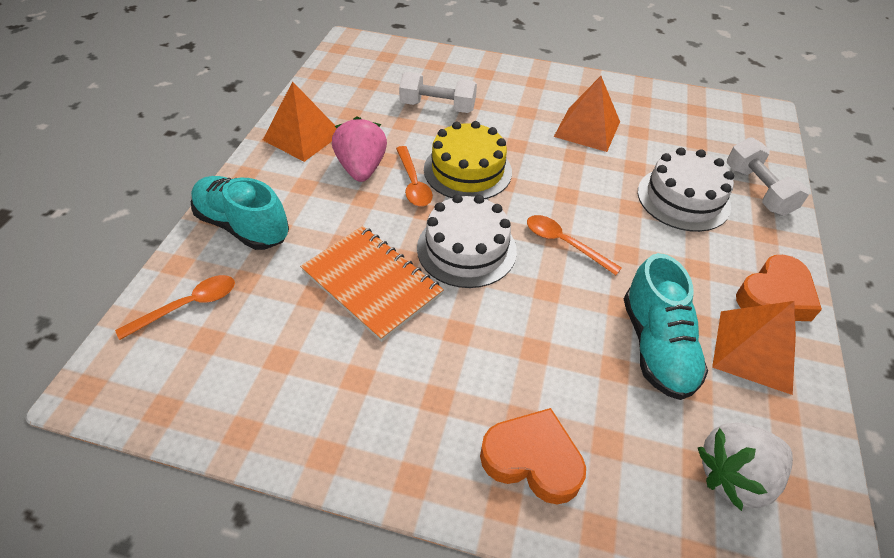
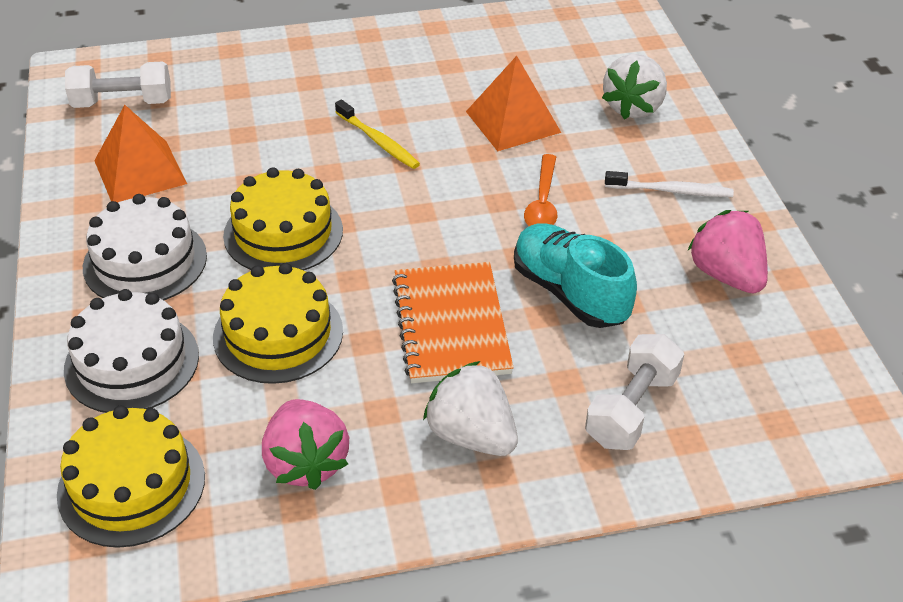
orange heart: 2 -> 0
orange pyramid: 3 -> 2
orange spoon: 3 -> 1
pink strawberry: 1 -> 2
turquoise shoe: 2 -> 1
white strawberry: 1 -> 2
white toothbrush: 0 -> 1
yellow cake: 1 -> 3
yellow toothbrush: 0 -> 1

